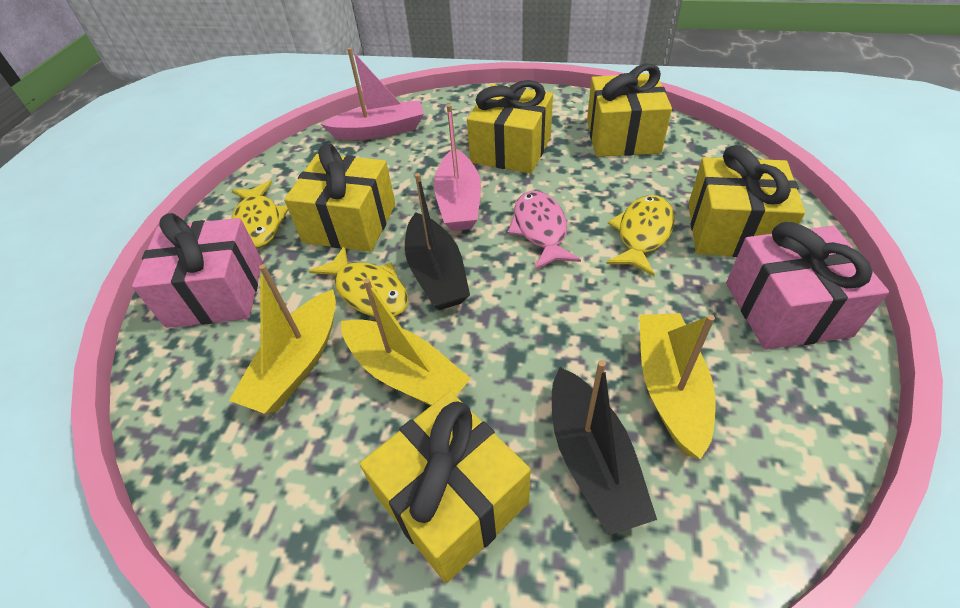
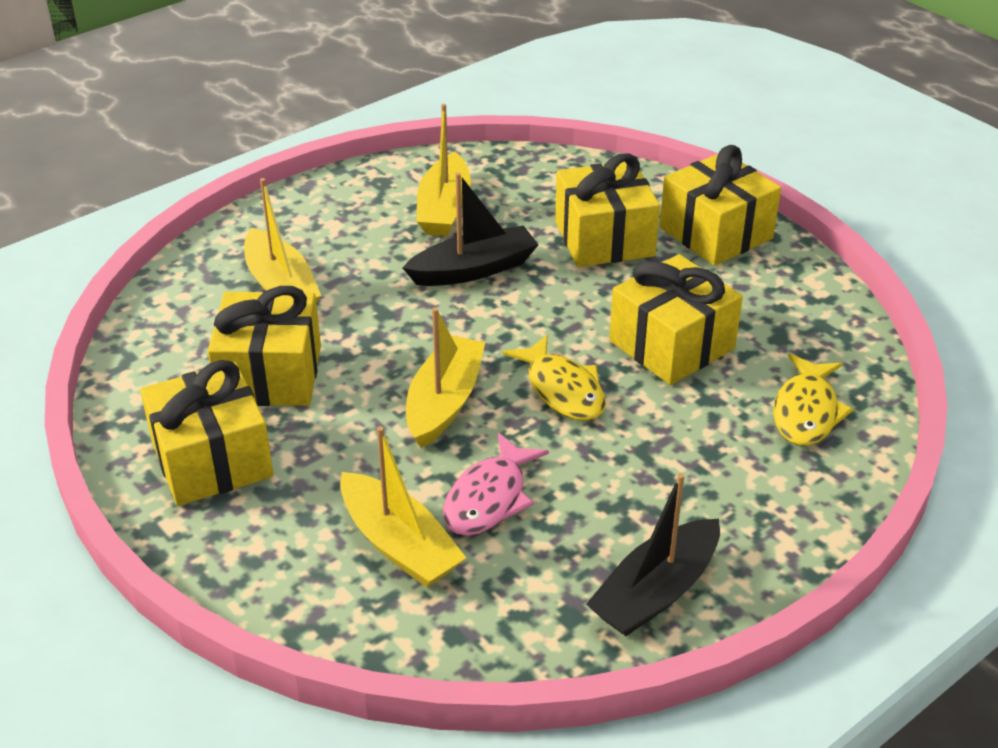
pink boat: 2 -> 0
pink gift: 2 -> 0
yellow boat: 3 -> 4
yellow fish: 3 -> 2

